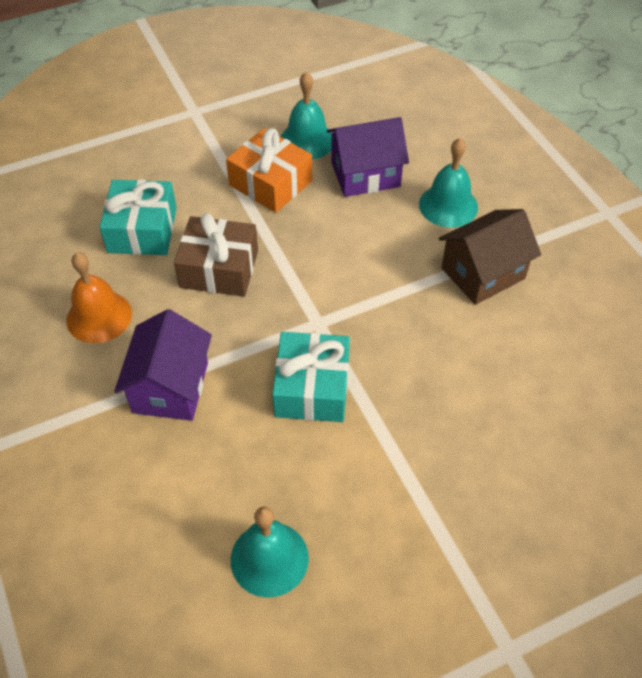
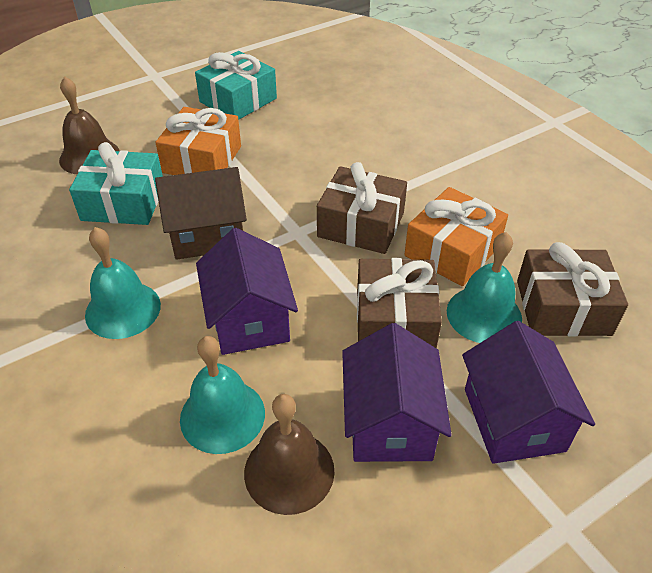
brown bell: 0 -> 2
brown gift: 1 -> 3
orange bell: 1 -> 0
orange gift: 1 -> 2
purple house: 2 -> 3

